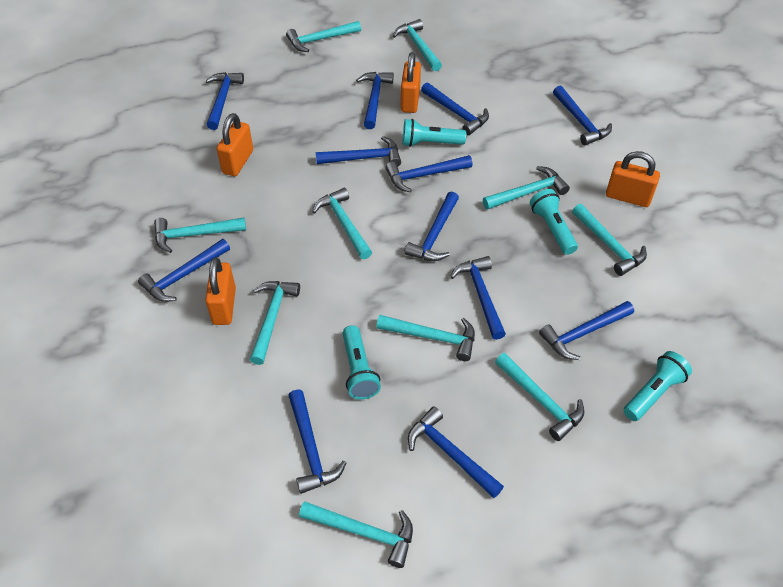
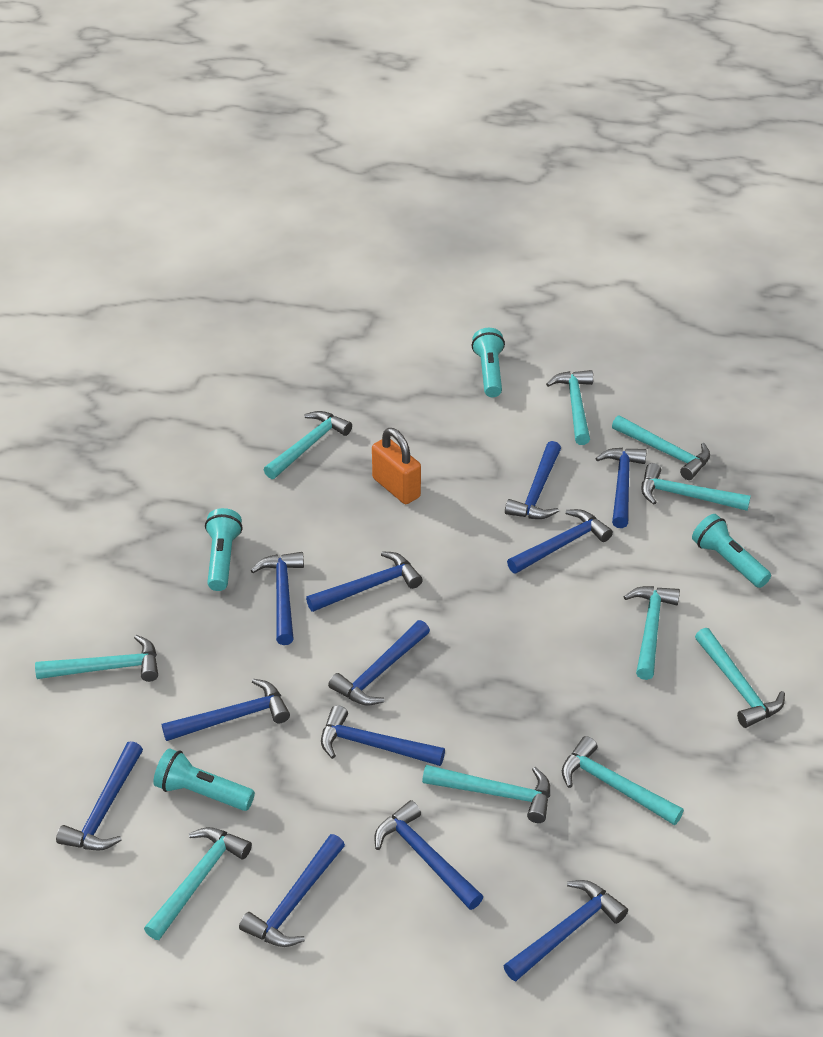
orange padlock: 4 -> 1

